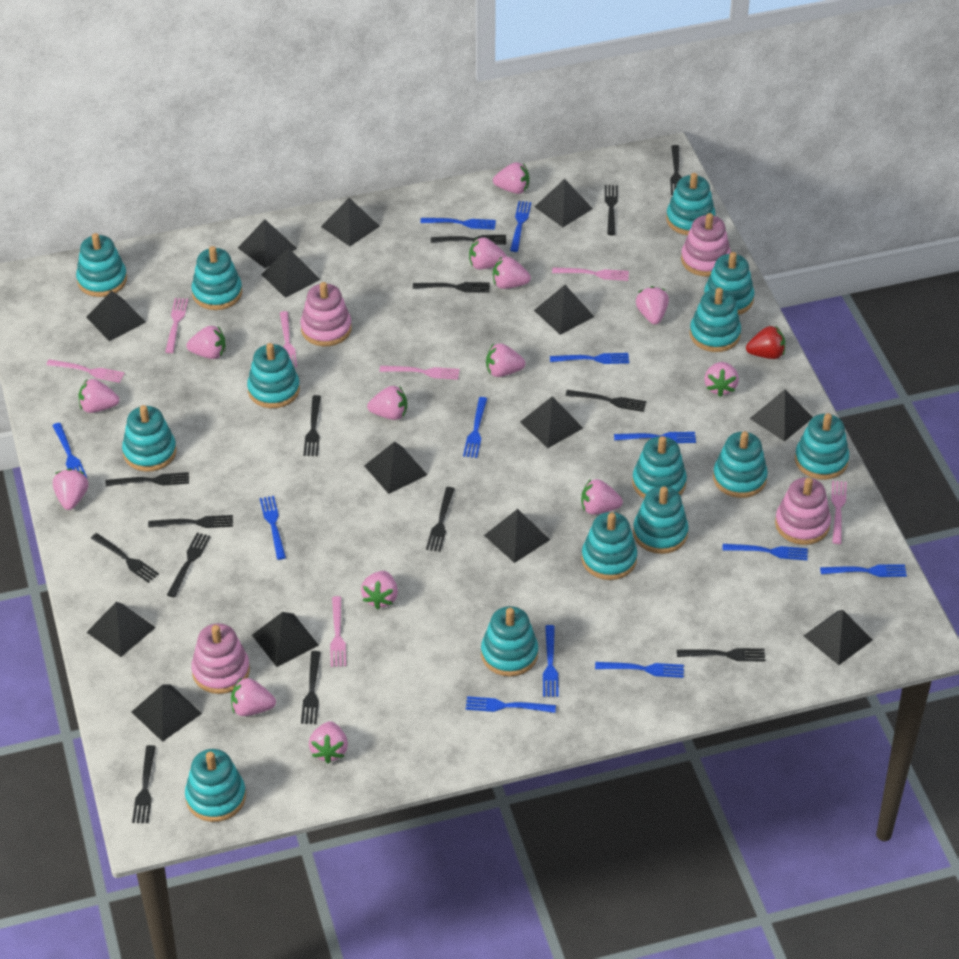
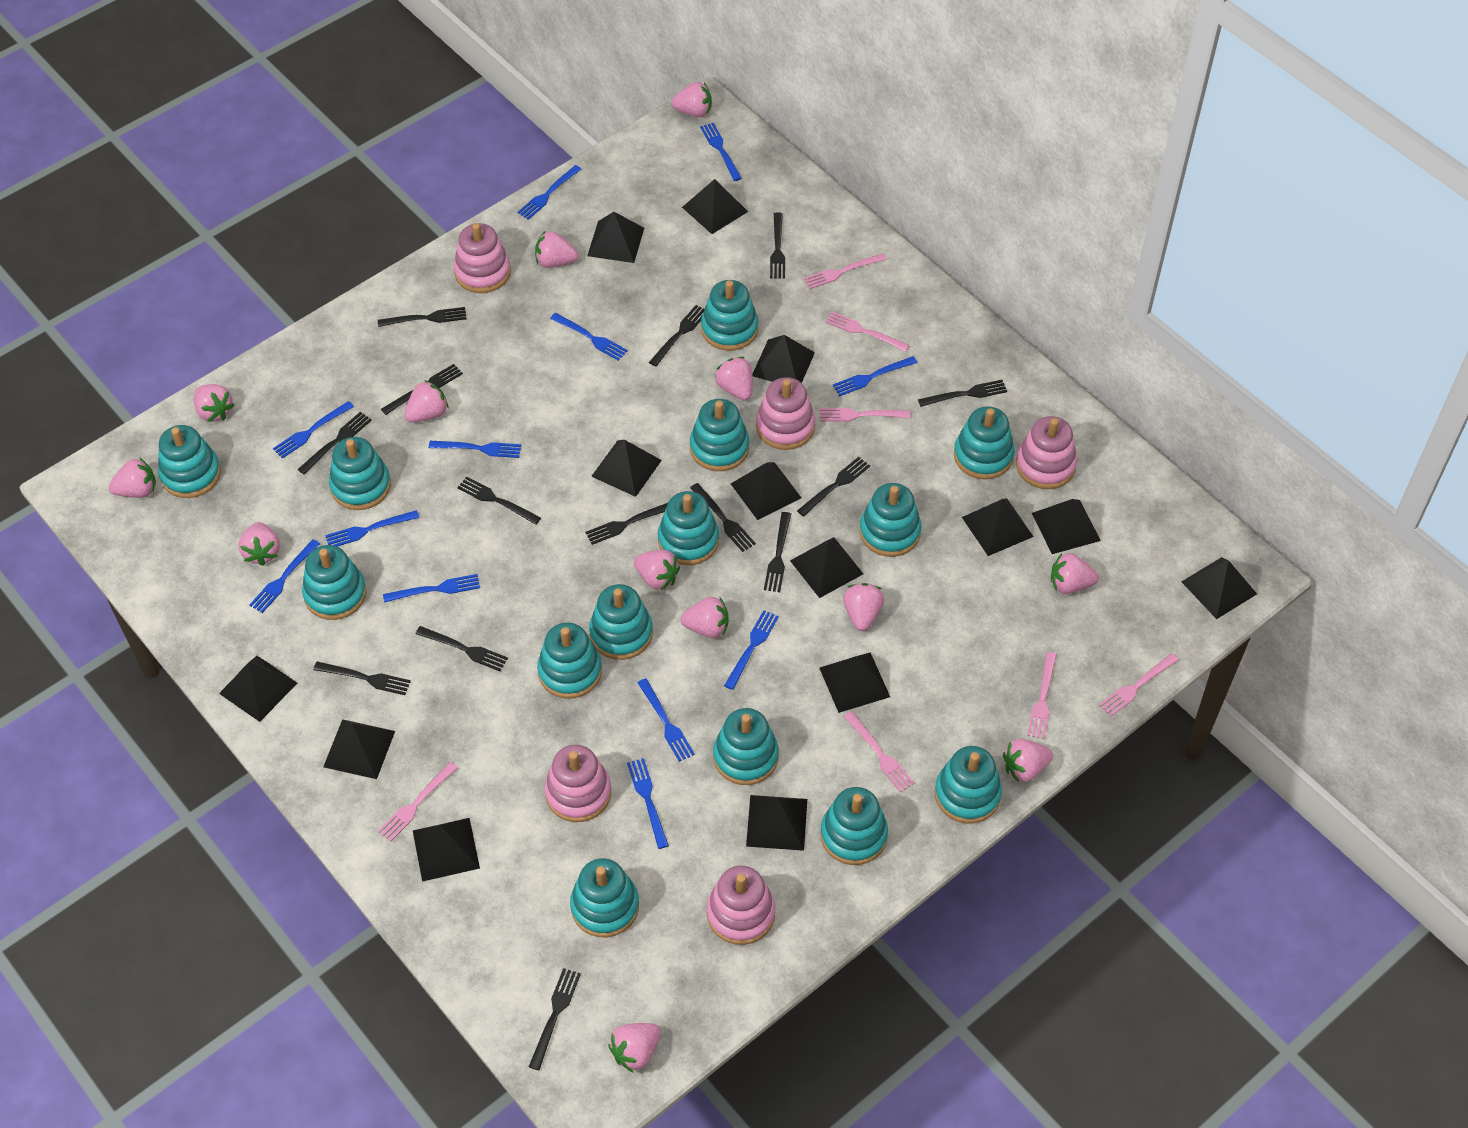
pink stacking toy: 4 -> 5
pink strawberry: 14 -> 13
red strawberry: 1 -> 0

